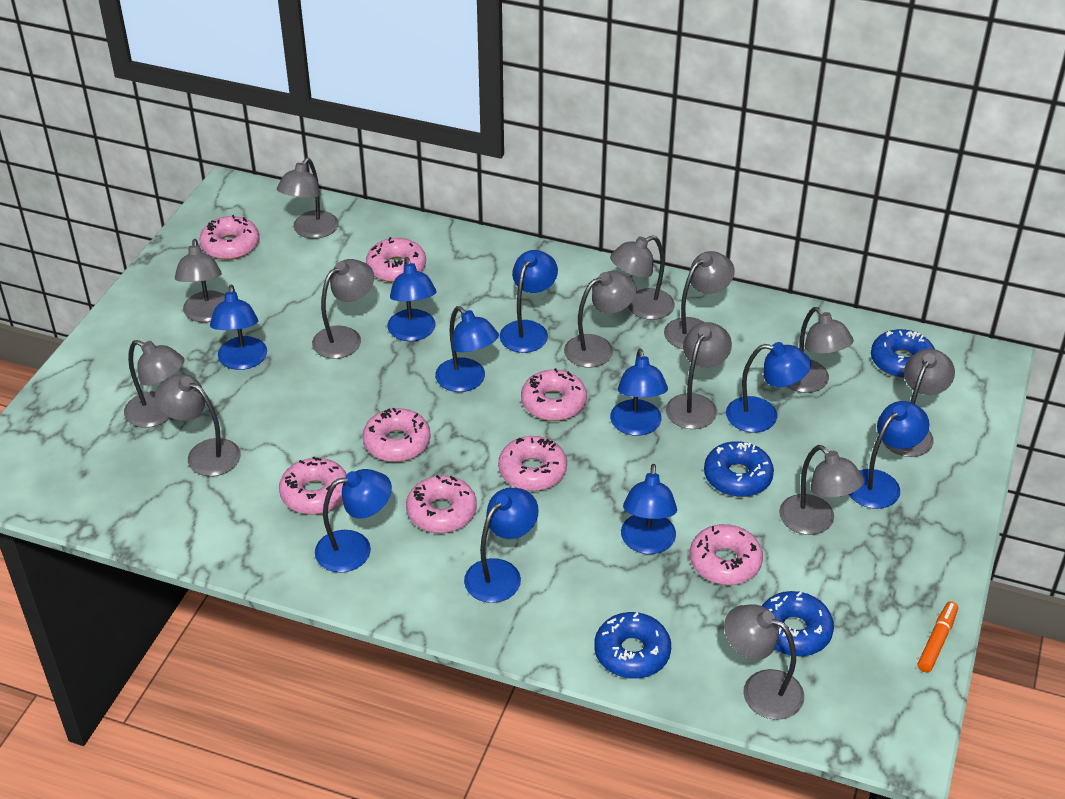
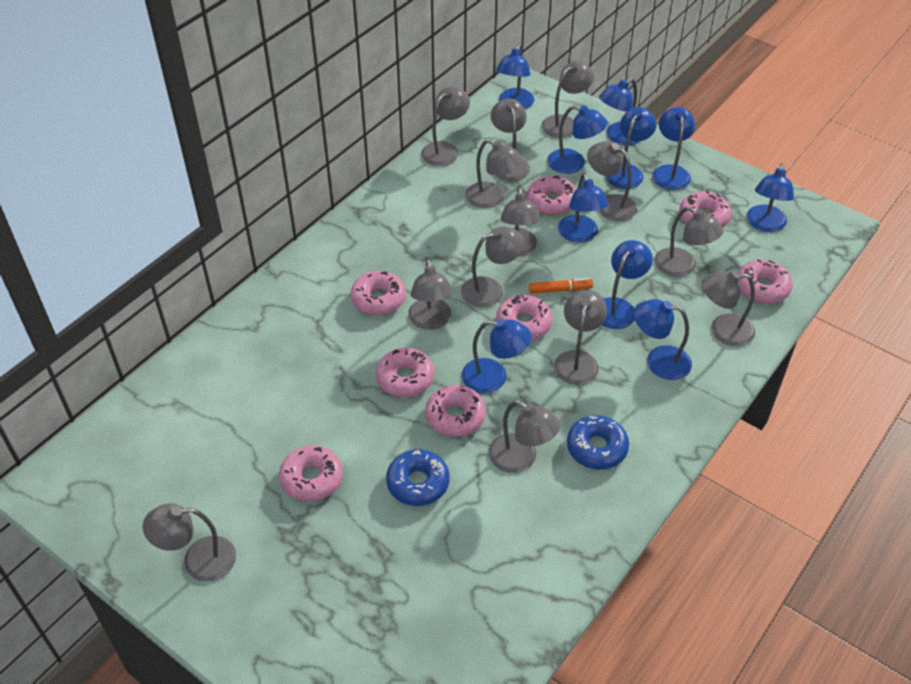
blue donut: 4 -> 2

